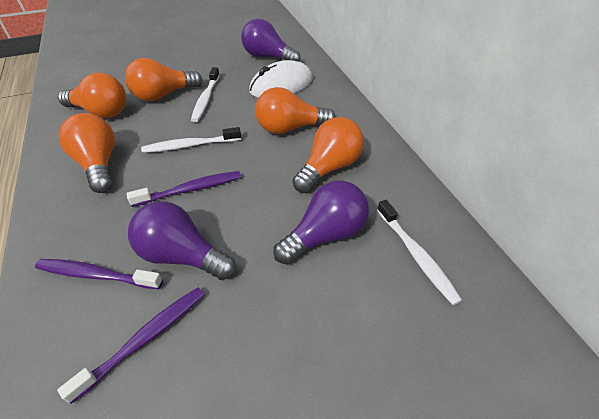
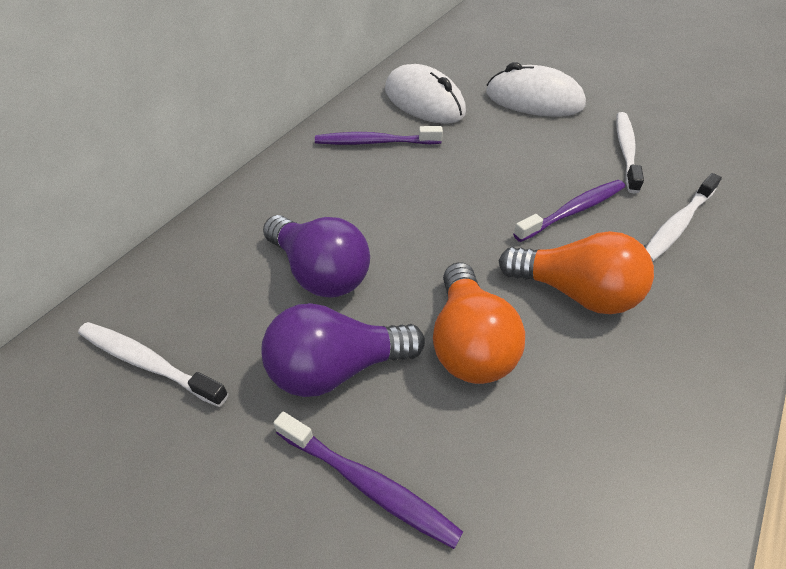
orange light bulb: 5 -> 2
purple light bulb: 3 -> 2
white mouse: 1 -> 2

